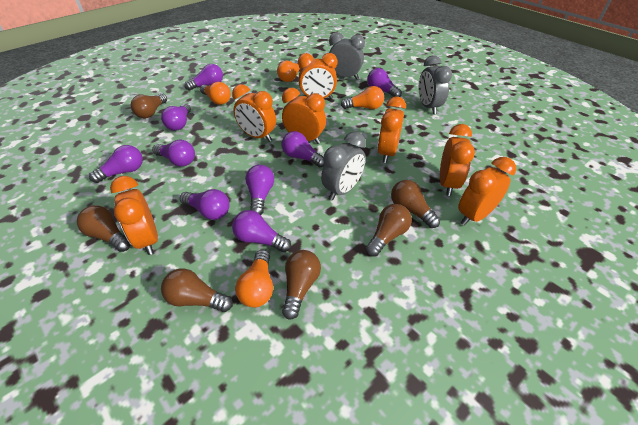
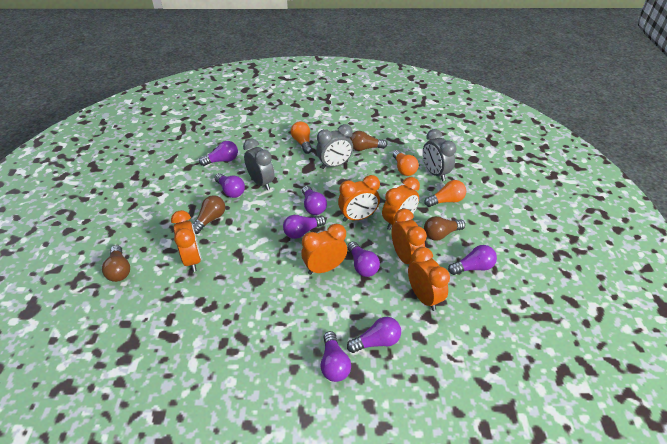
brown light bulb: 6 -> 4
orange clock: 7 -> 6
orange light bulb: 4 -> 3
purple light bulb: 9 -> 8

